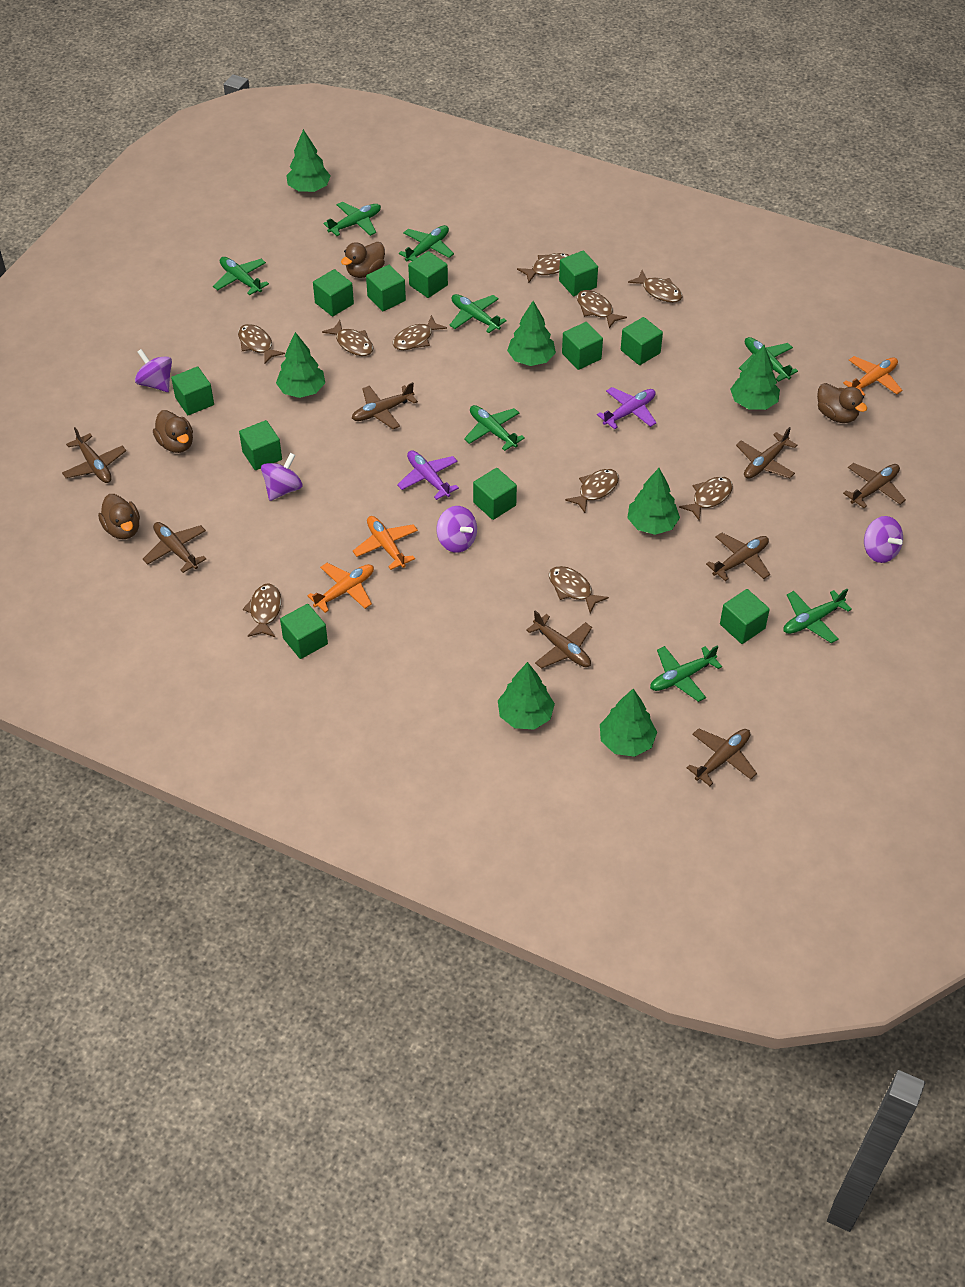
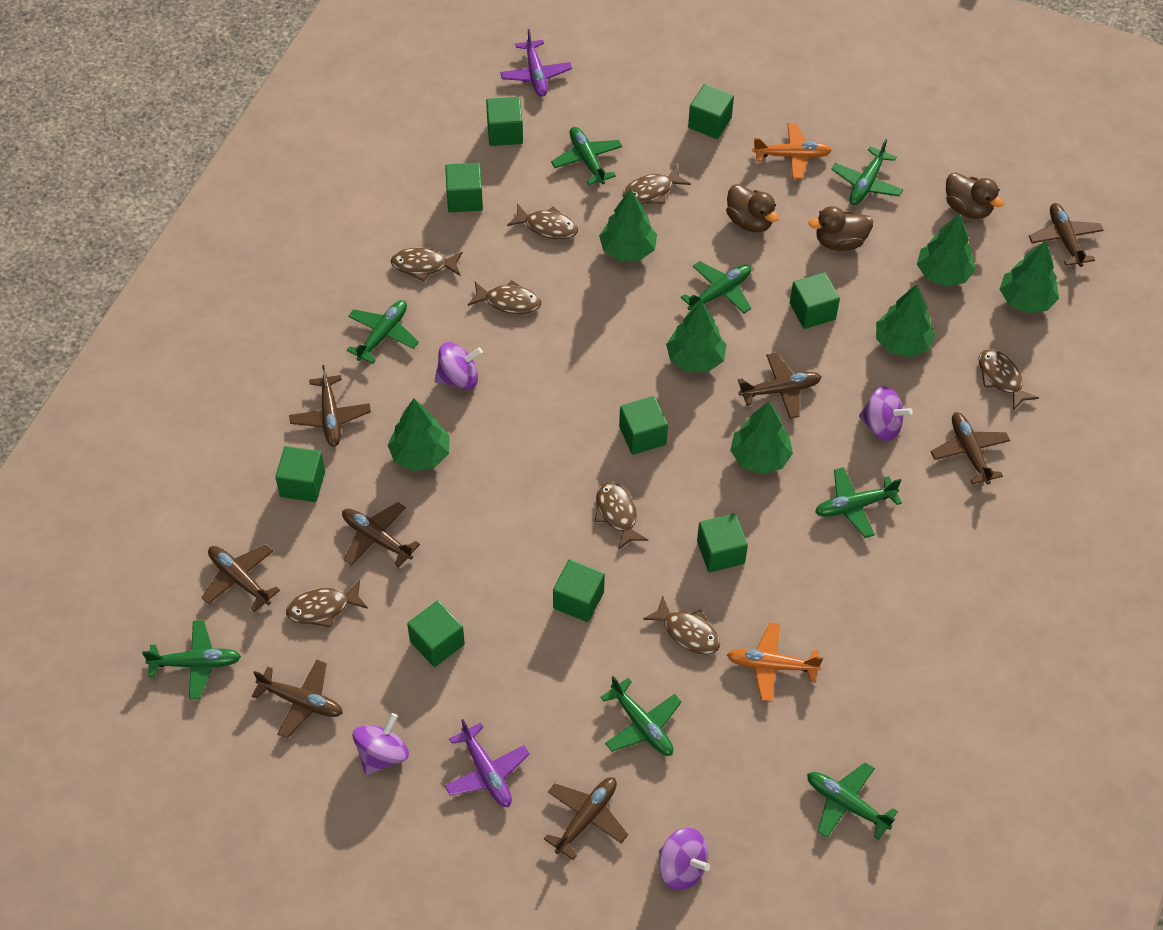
brown duck: 4 -> 3
brown fish: 10 -> 8
green cube: 11 -> 9
orange plane: 3 -> 2

